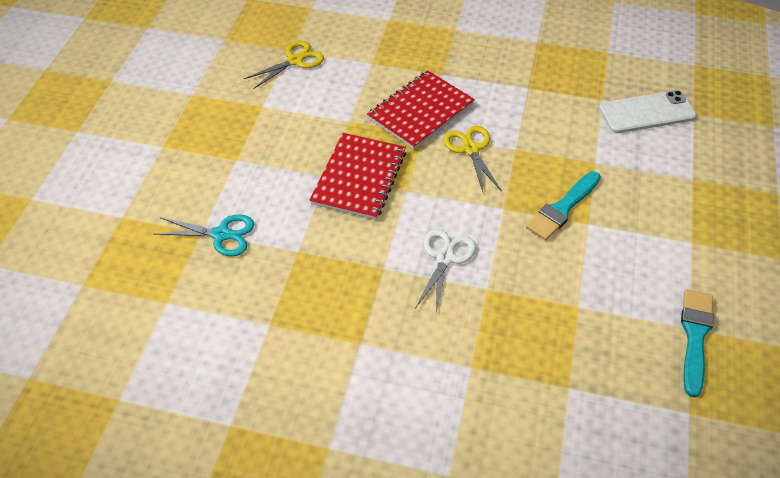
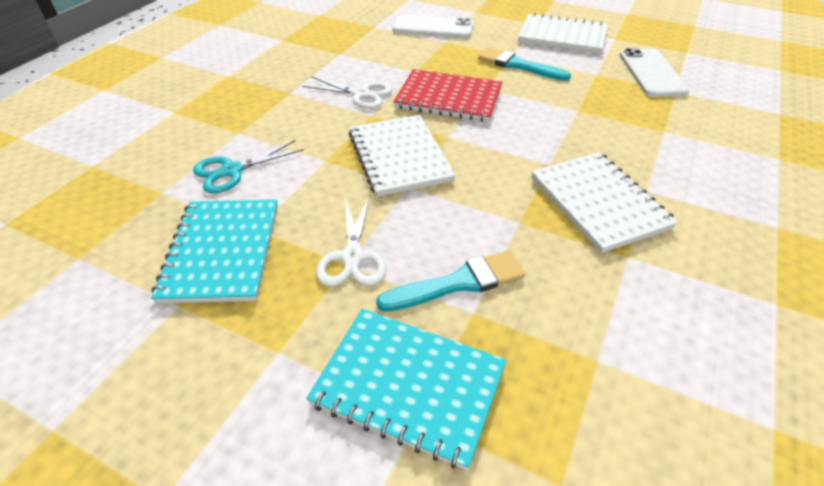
red notebook: 2 -> 1
turquoise notebook: 0 -> 2
white notebook: 0 -> 3
white phone: 1 -> 2
white scissors: 1 -> 2
yellow scissors: 2 -> 0

